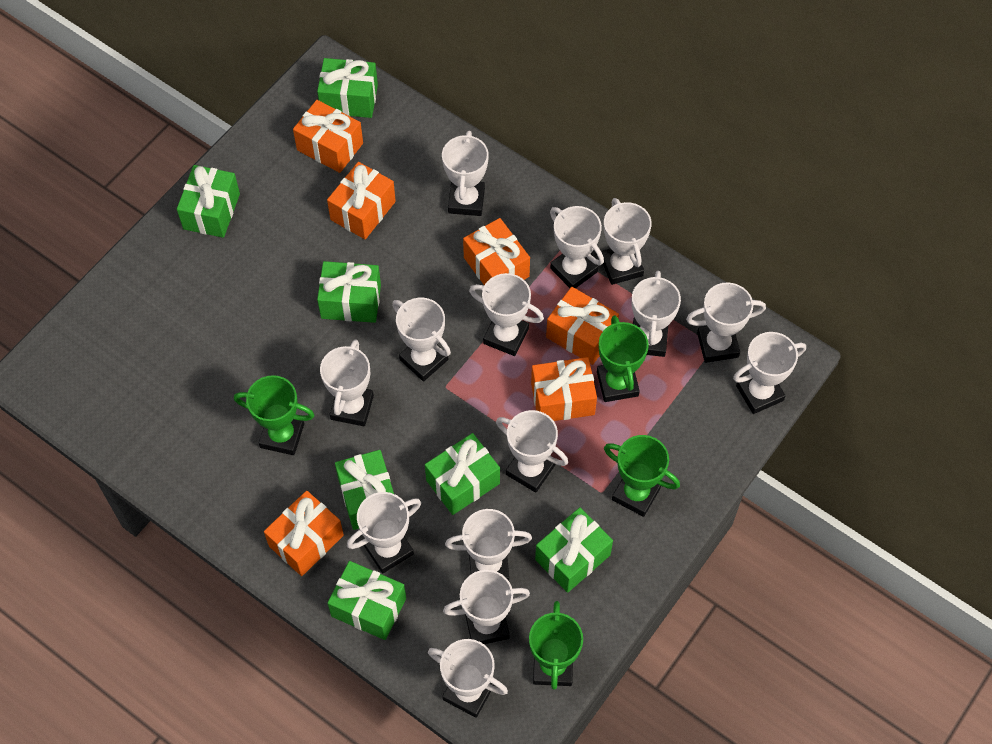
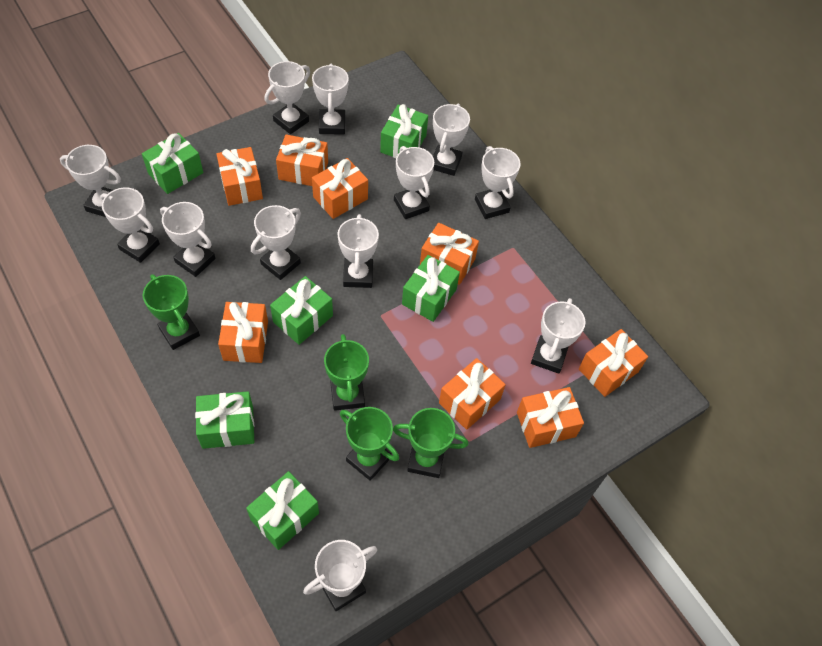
green gift: 7 -> 6
orange gift: 6 -> 8
white trophy: 14 -> 12

